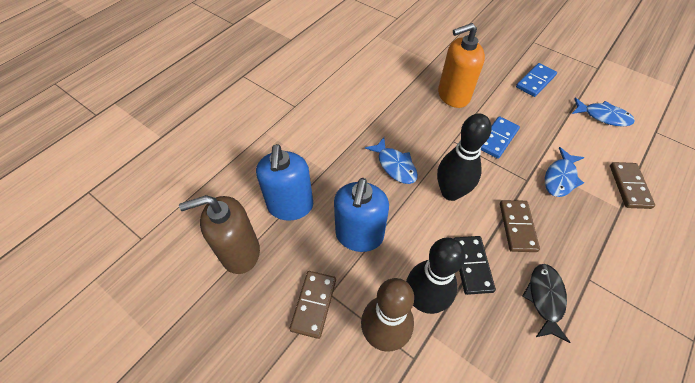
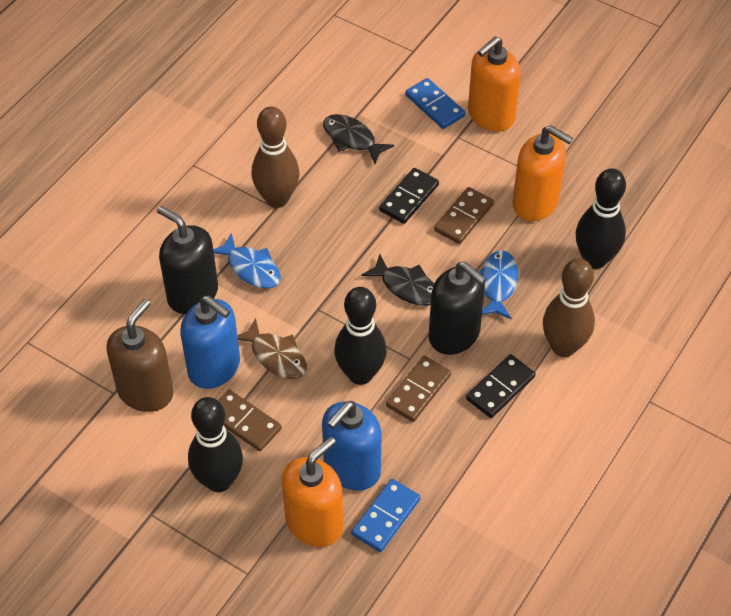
black bowling pin: 2 -> 3
black domino: 1 -> 2
black fish: 1 -> 2
black soap dispenser: 0 -> 2
blue fish: 3 -> 2
brown bowling pin: 1 -> 2
brown fish: 0 -> 1
orange soap dispenser: 1 -> 3

